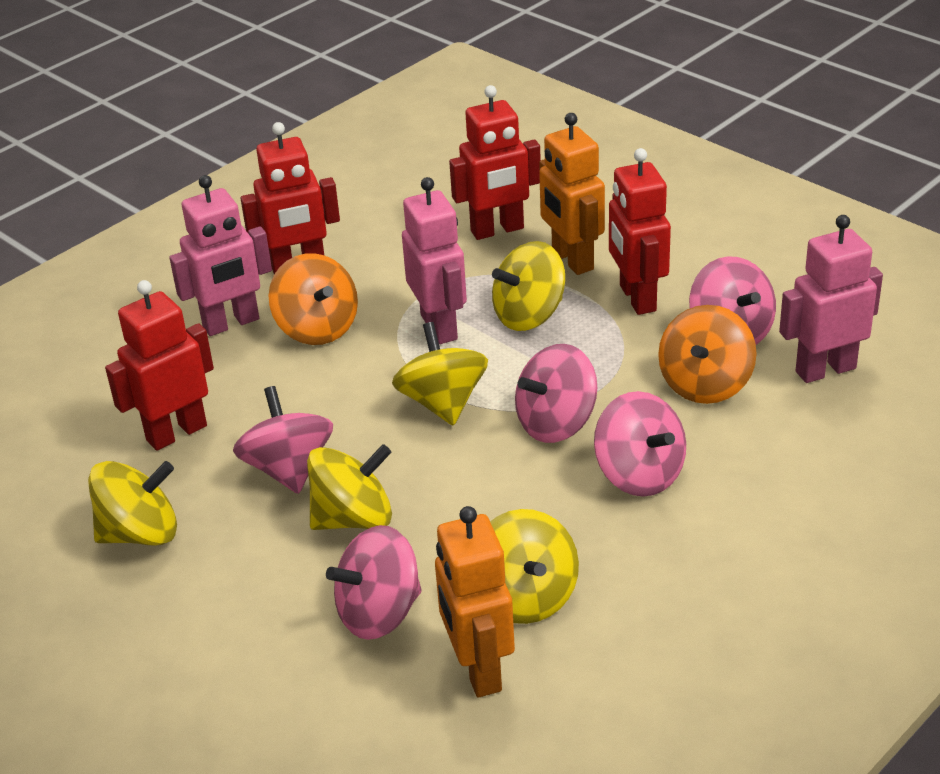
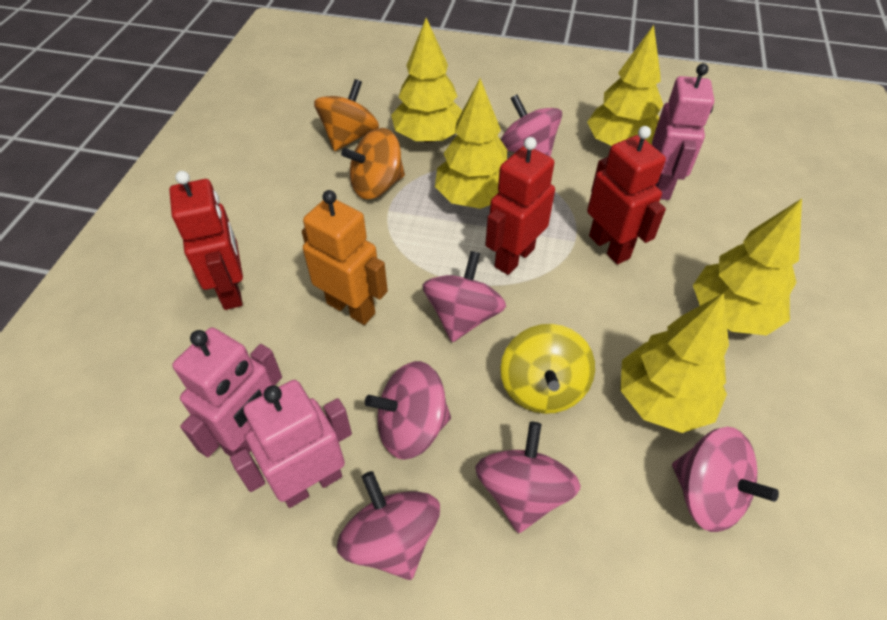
orange robot: 2 -> 1
pink spinning top: 5 -> 6
red robot: 4 -> 3
yellow spinning top: 5 -> 1
yellow tree: 0 -> 5

